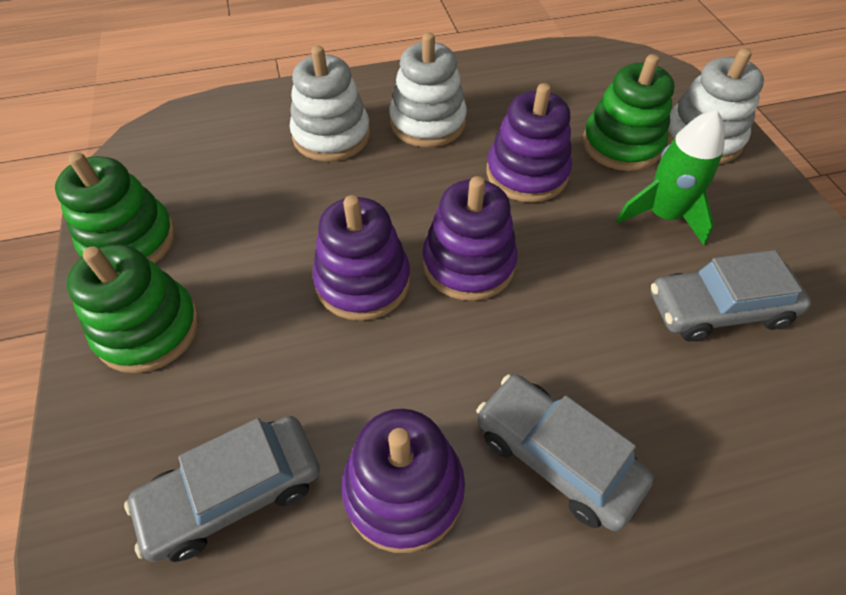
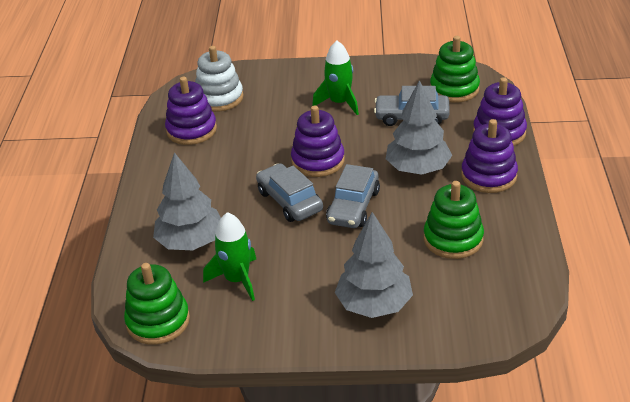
green rocket: 1 -> 2
grey tree: 0 -> 3
white stacking toy: 3 -> 1

